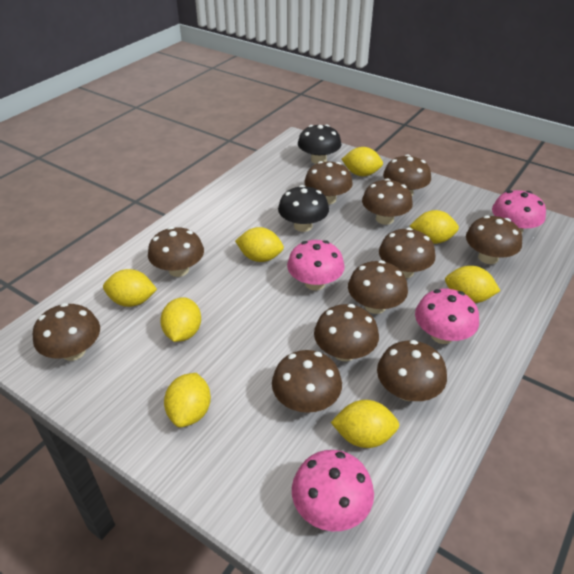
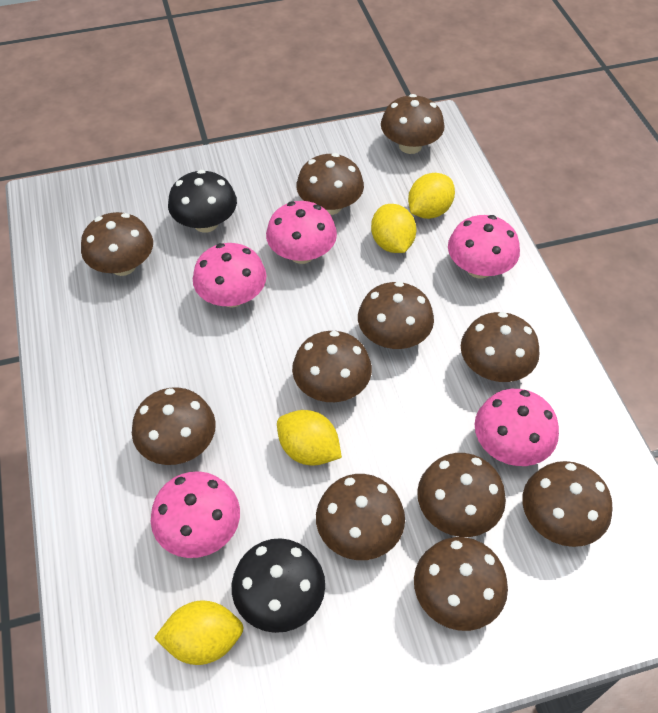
pink mushroom: 4 -> 5
yellow lemon: 8 -> 4

